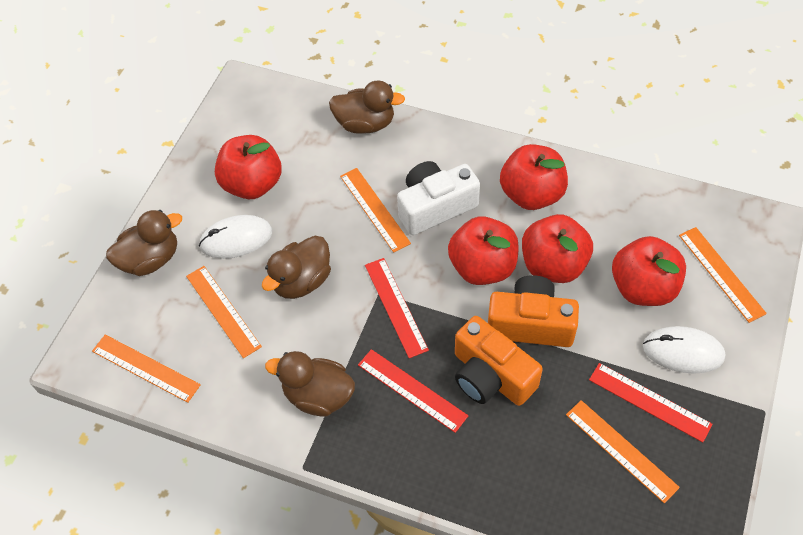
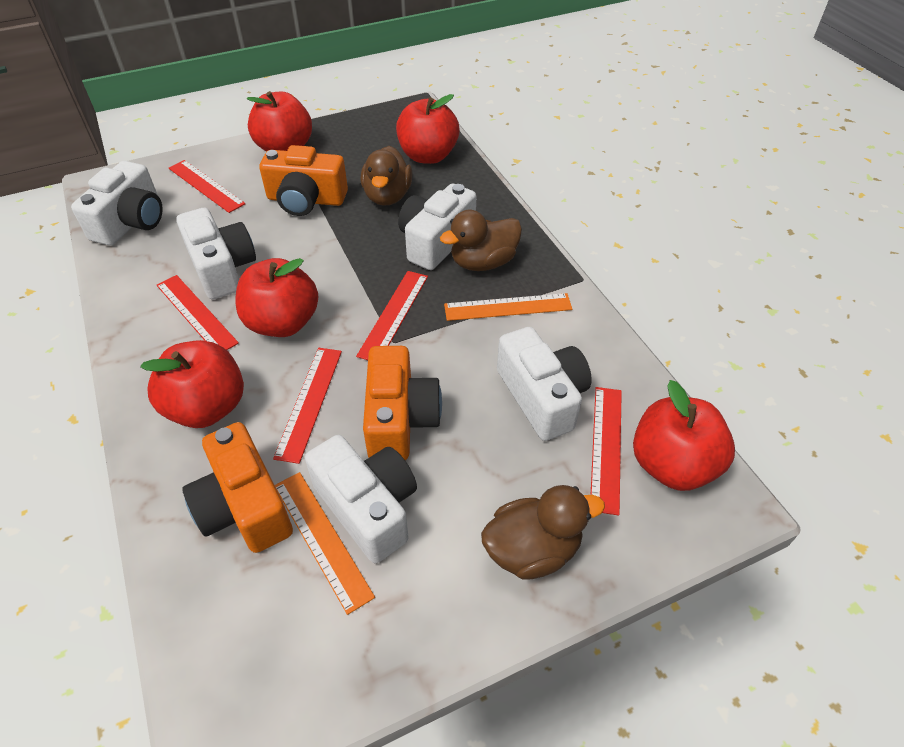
brown duck: 4 -> 3
orange camera: 2 -> 3
orange ruler: 5 -> 2
red ruler: 3 -> 5
white camera: 1 -> 5
white mouse: 2 -> 0

